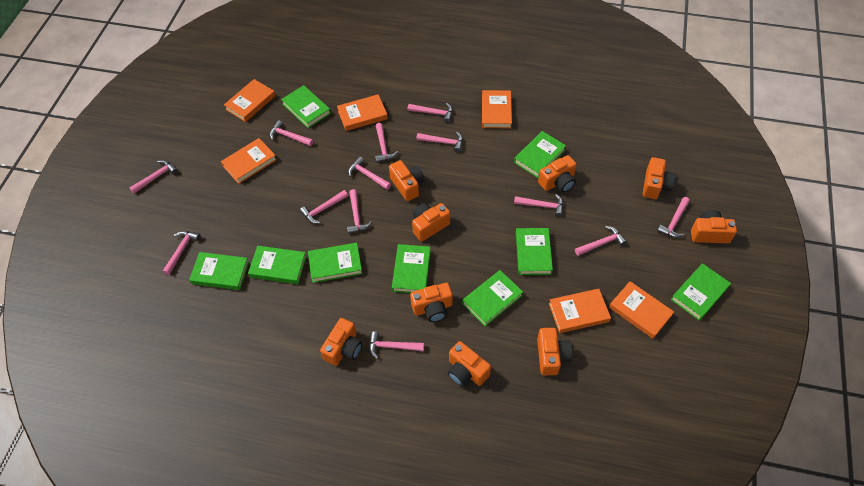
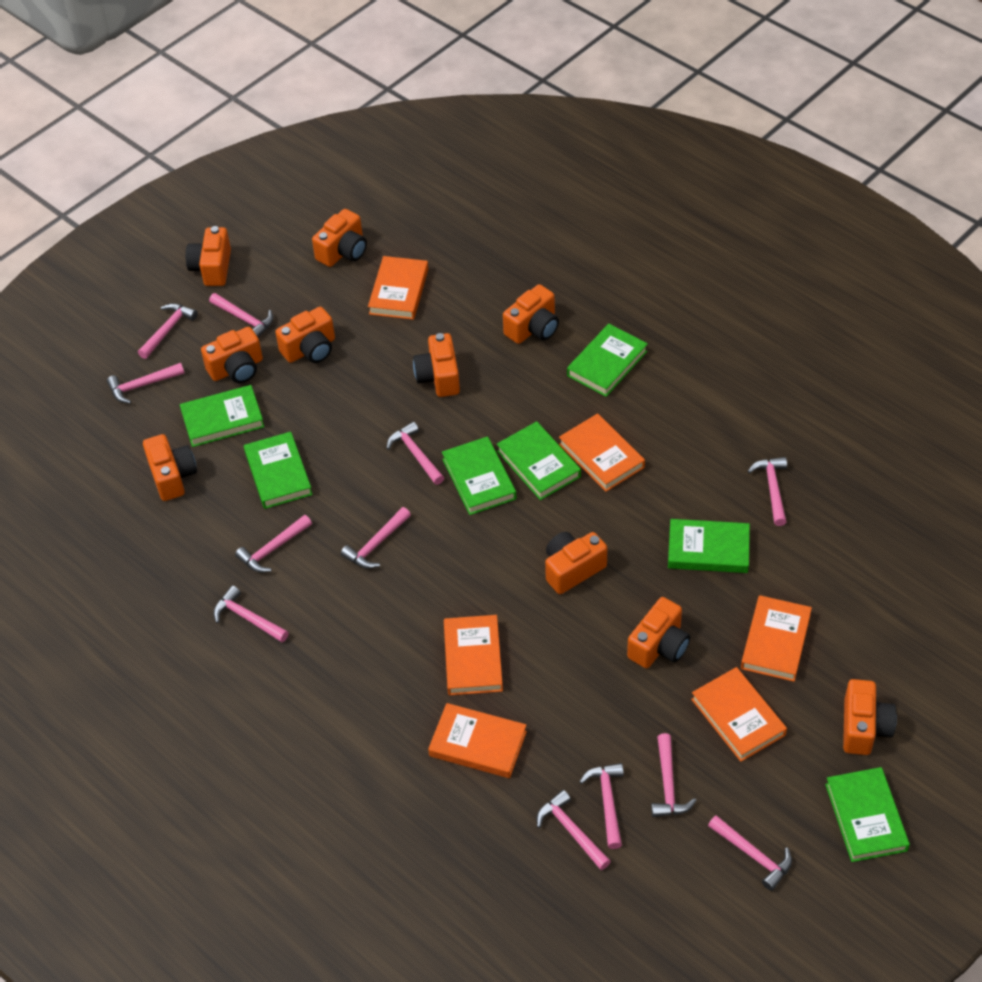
green book: 9 -> 7
orange camera: 9 -> 10
pink hammer: 13 -> 12

